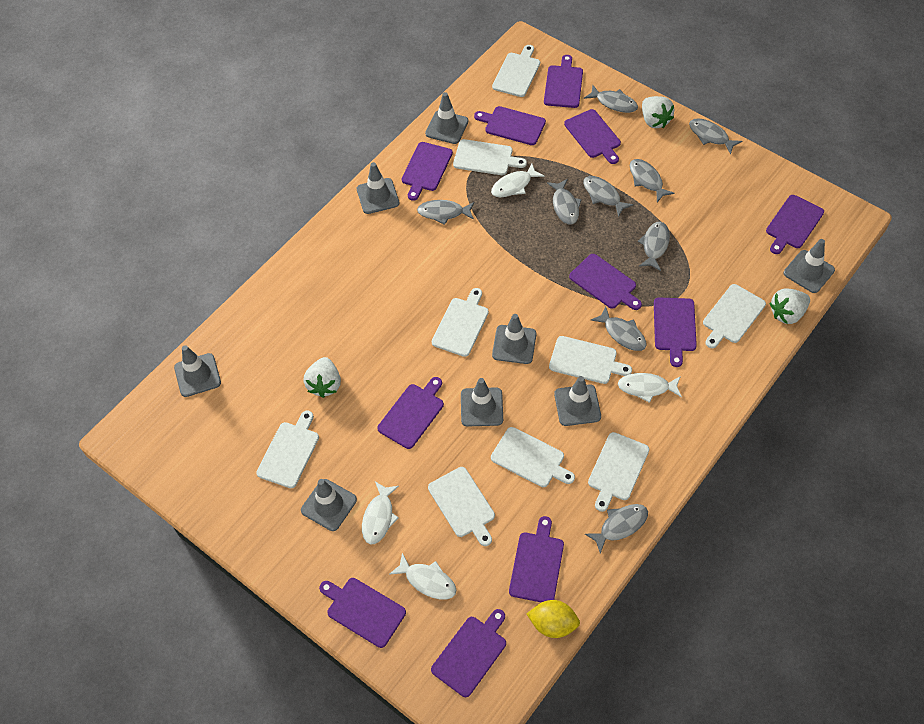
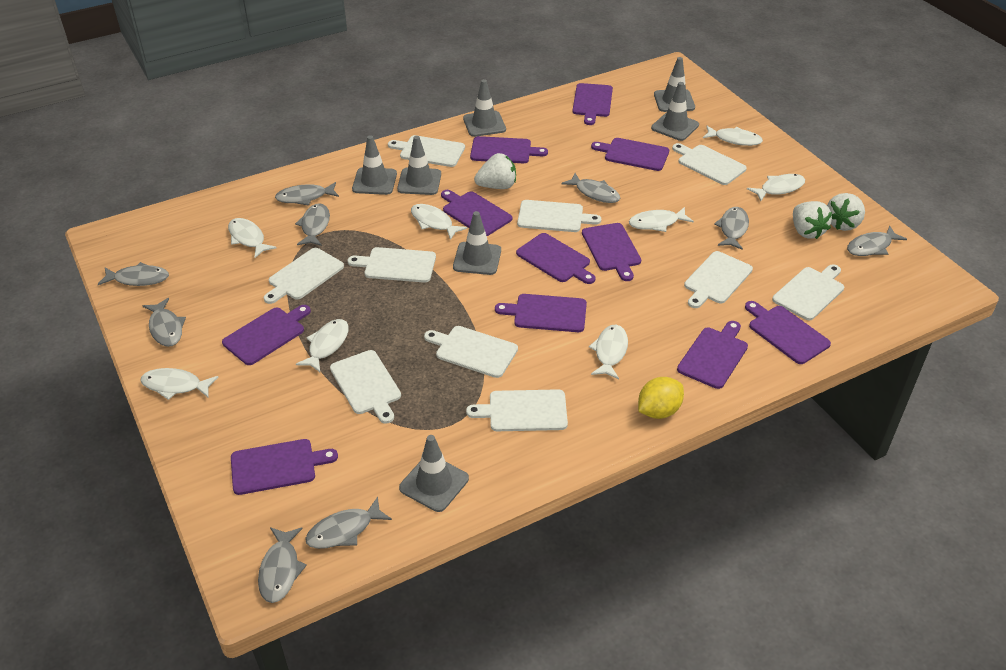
grey traffic cone: 8 -> 7
white cutting board: 9 -> 10
white fish: 4 -> 8

